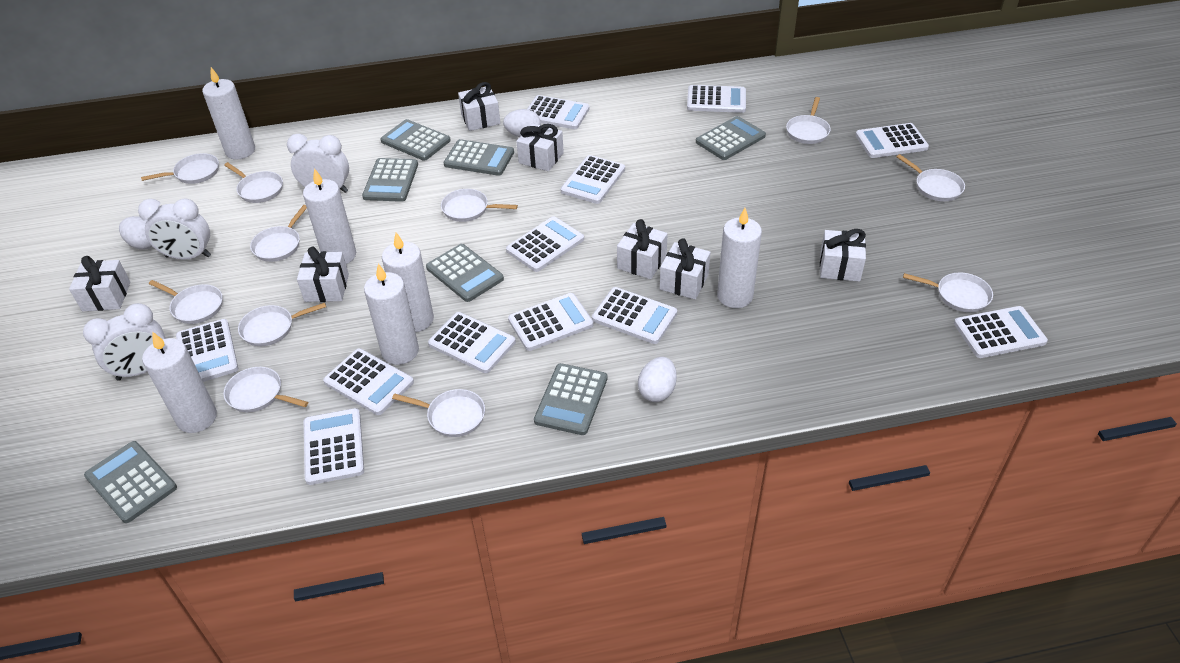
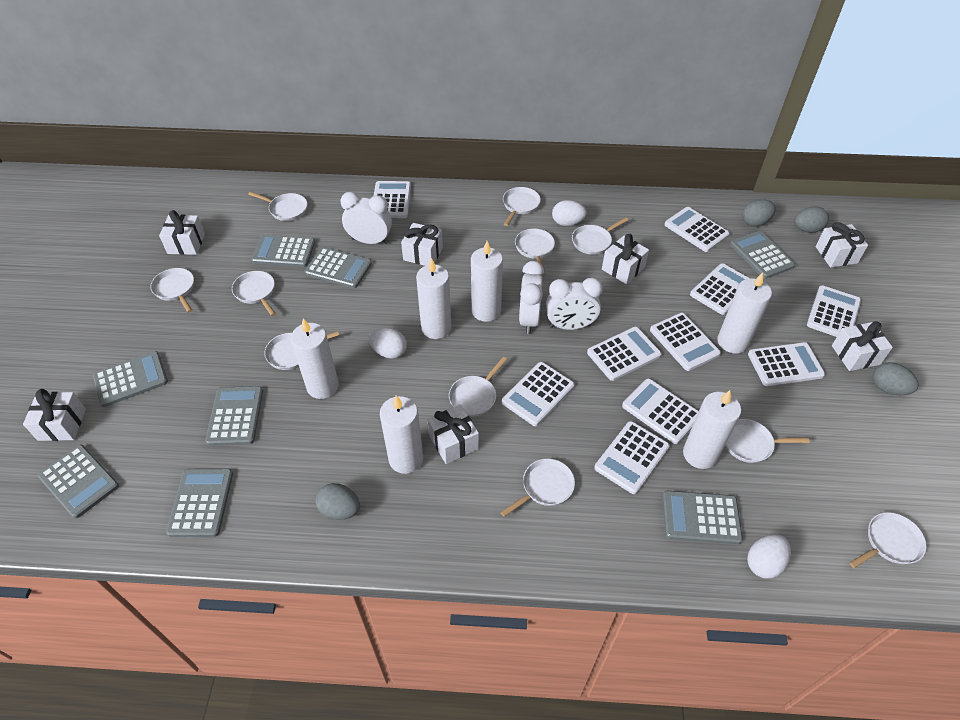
grey calculator: 7 -> 8
grey egg: 0 -> 4
white calculator: 12 -> 10

